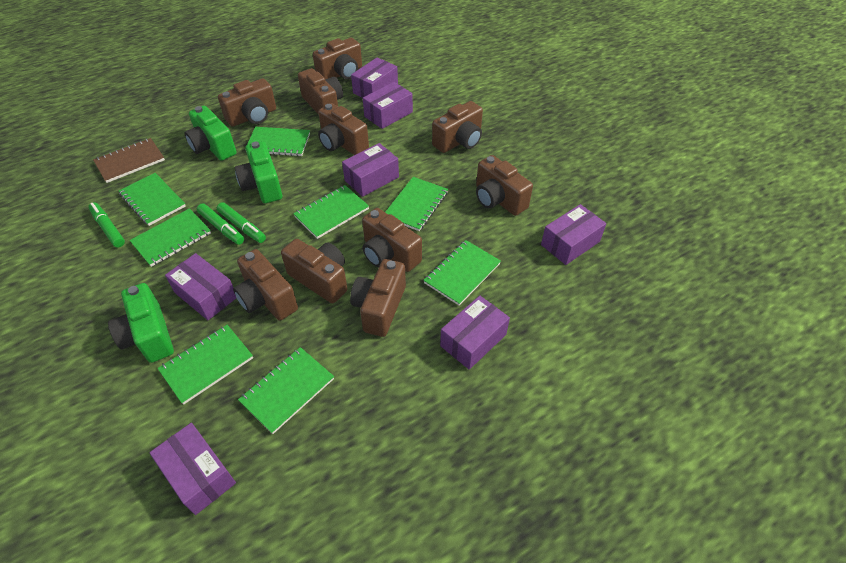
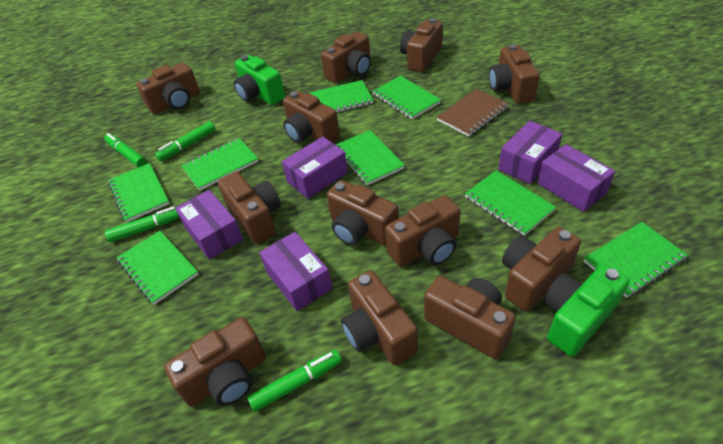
brown camera: 10 -> 12
green camera: 3 -> 2
green marker: 3 -> 4
purple box: 7 -> 5

